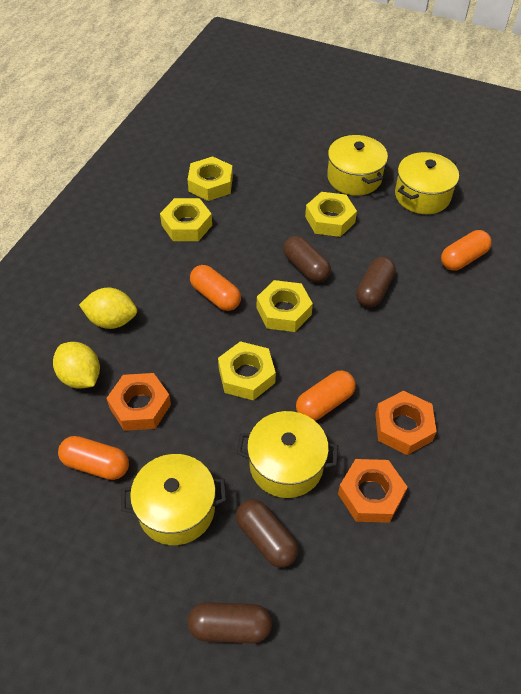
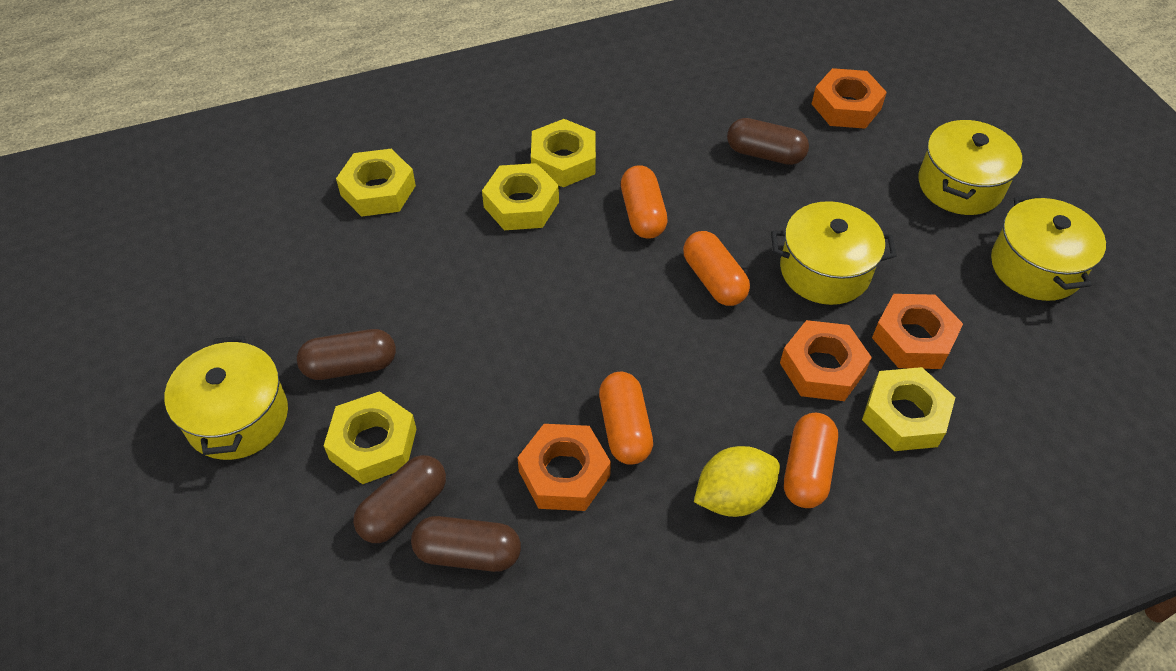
orange nut: 3 -> 4
yellow lemon: 2 -> 1

